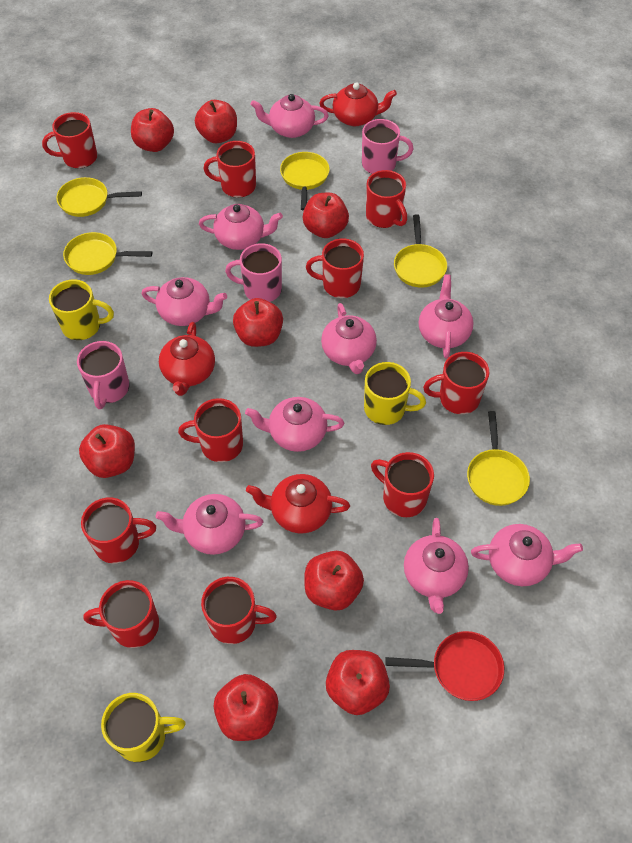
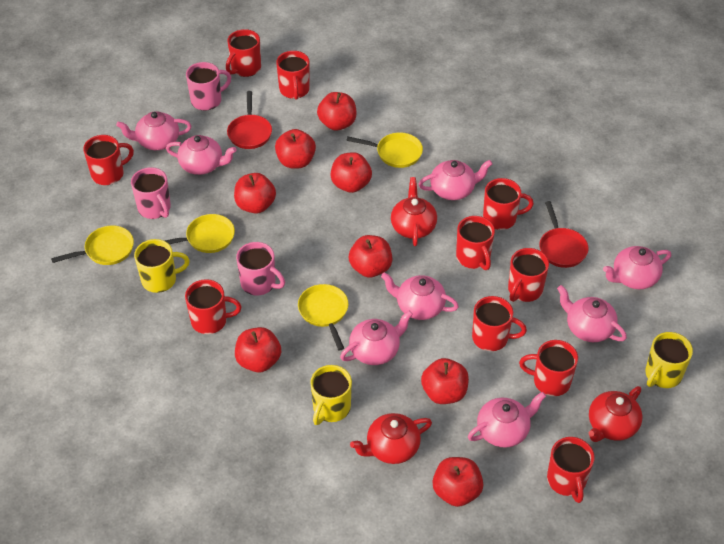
pink teapot: 9 -> 8
red pan: 1 -> 2
yellow pan: 5 -> 4

